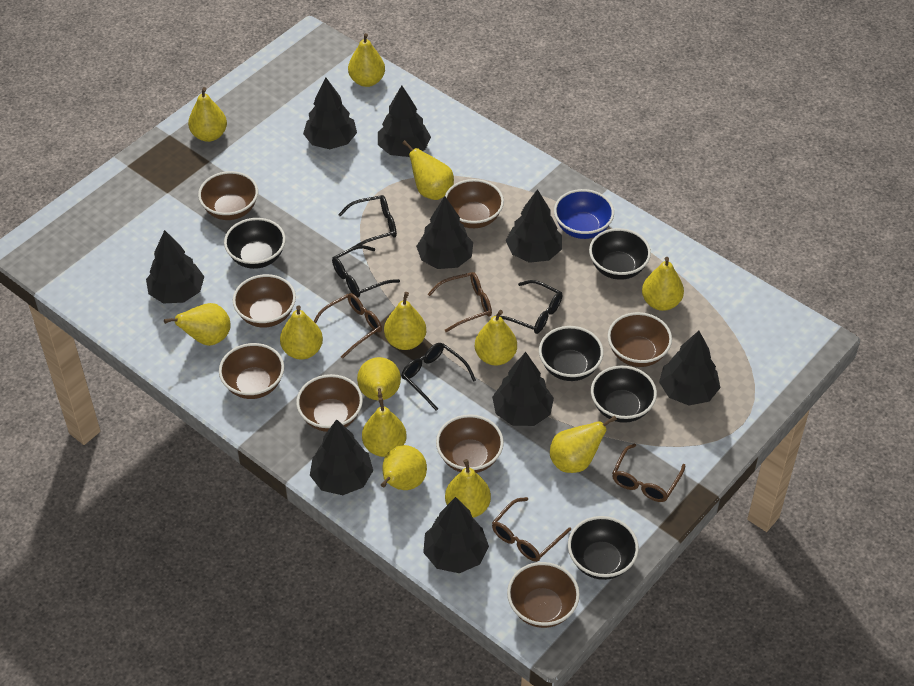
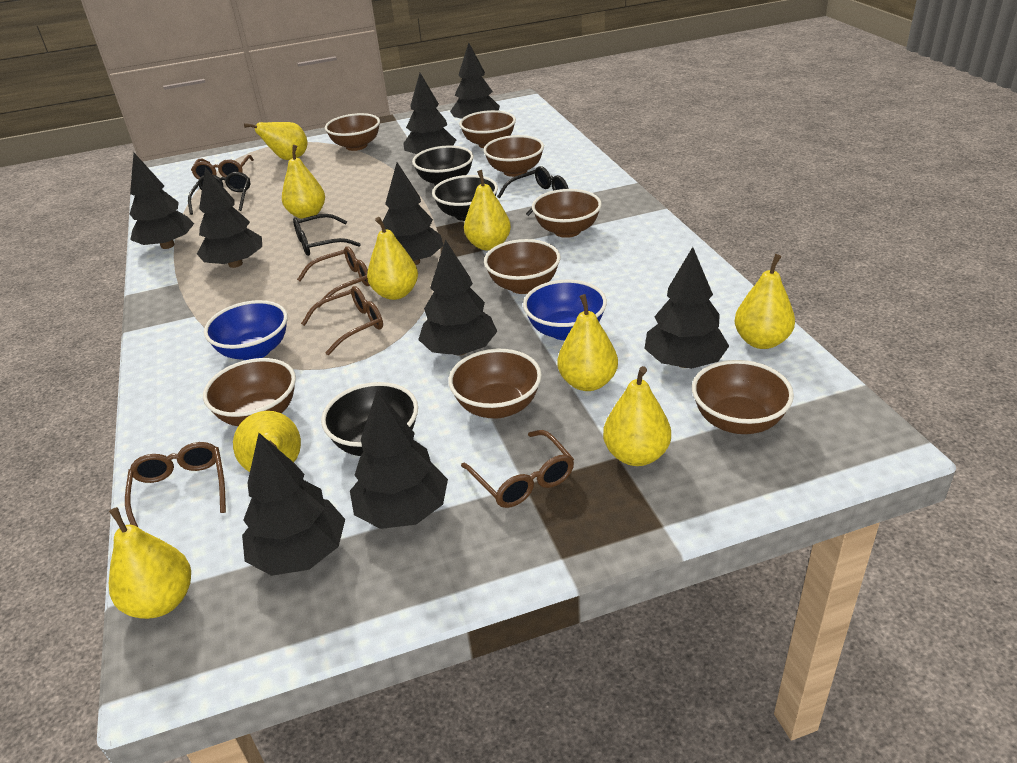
black bowl: 5 -> 3
black glasses: 4 -> 3
blue bowl: 1 -> 2
brown glasses: 4 -> 5
yellow pear: 13 -> 9

